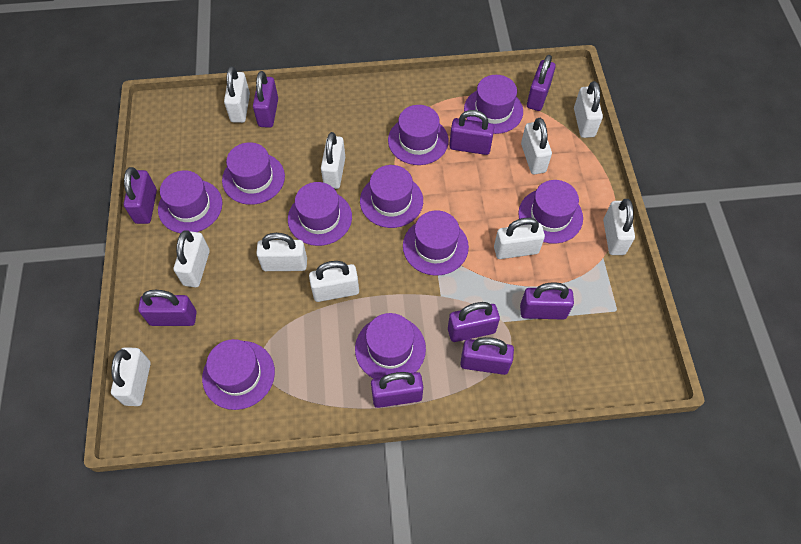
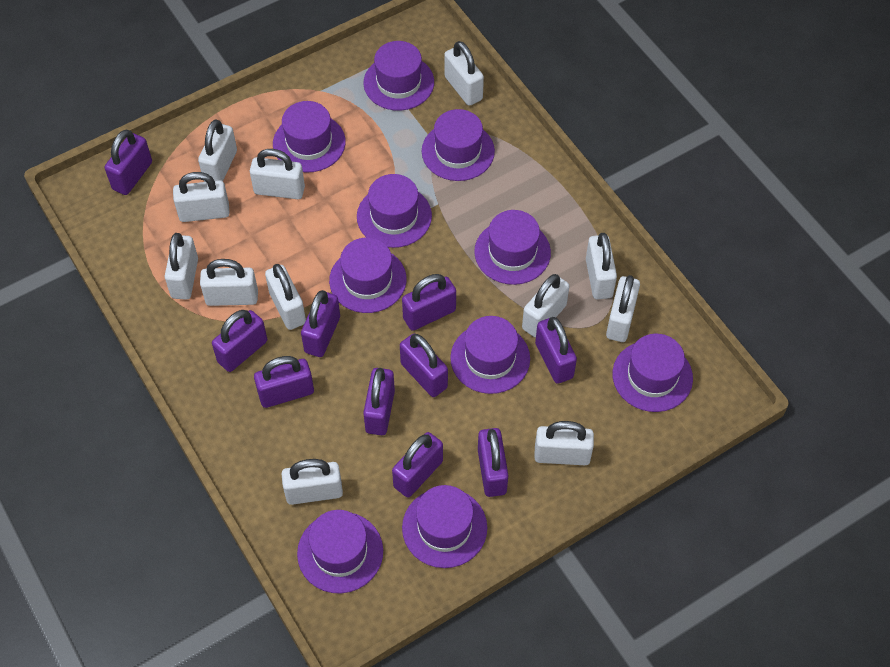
purple padlock: 9 -> 10
white padlock: 10 -> 12

